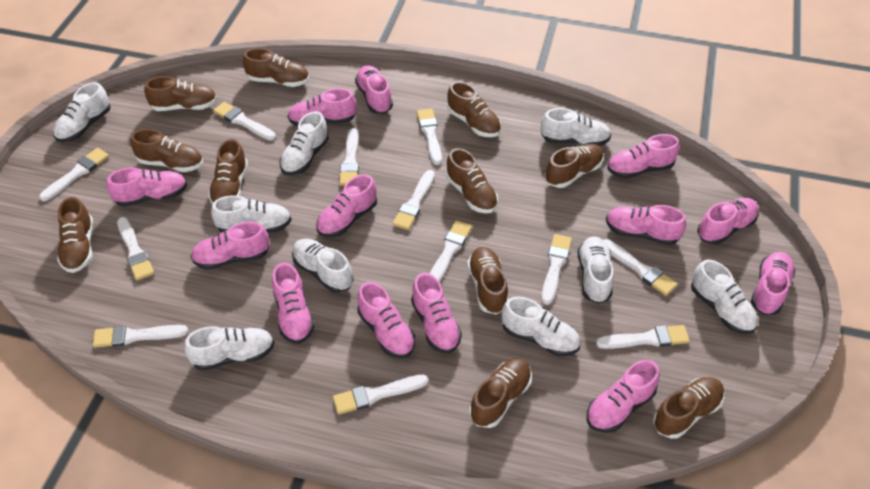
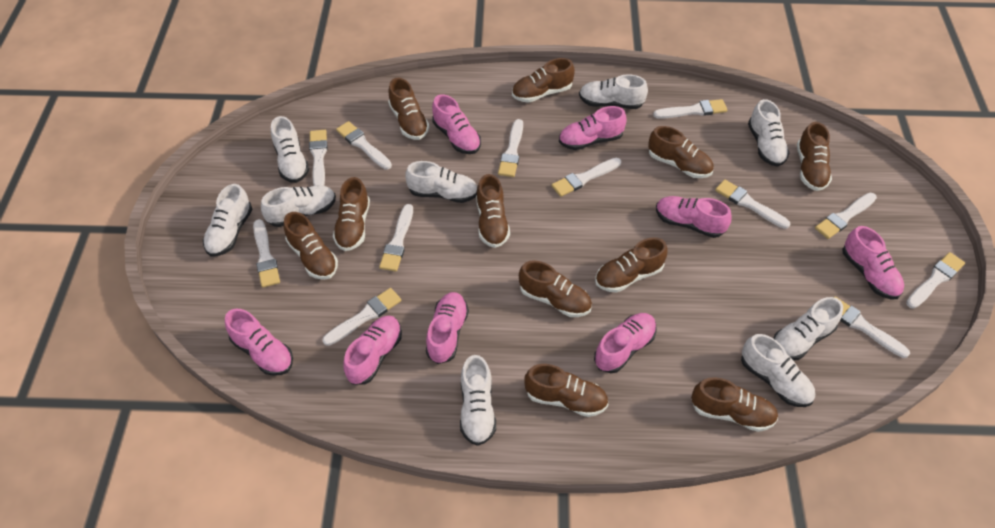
pink shoe: 13 -> 8

